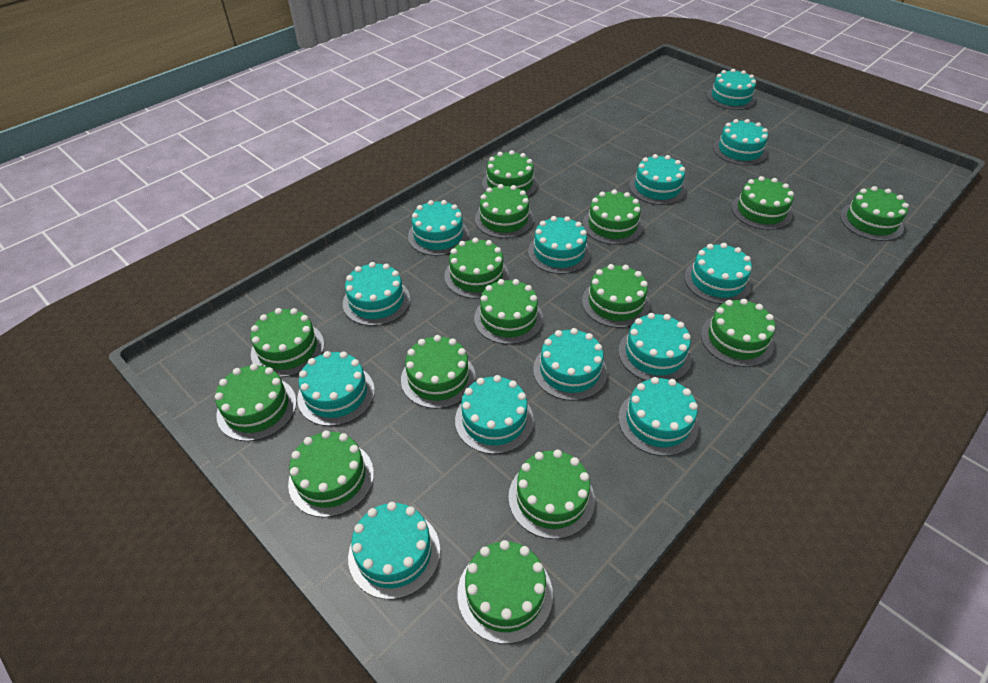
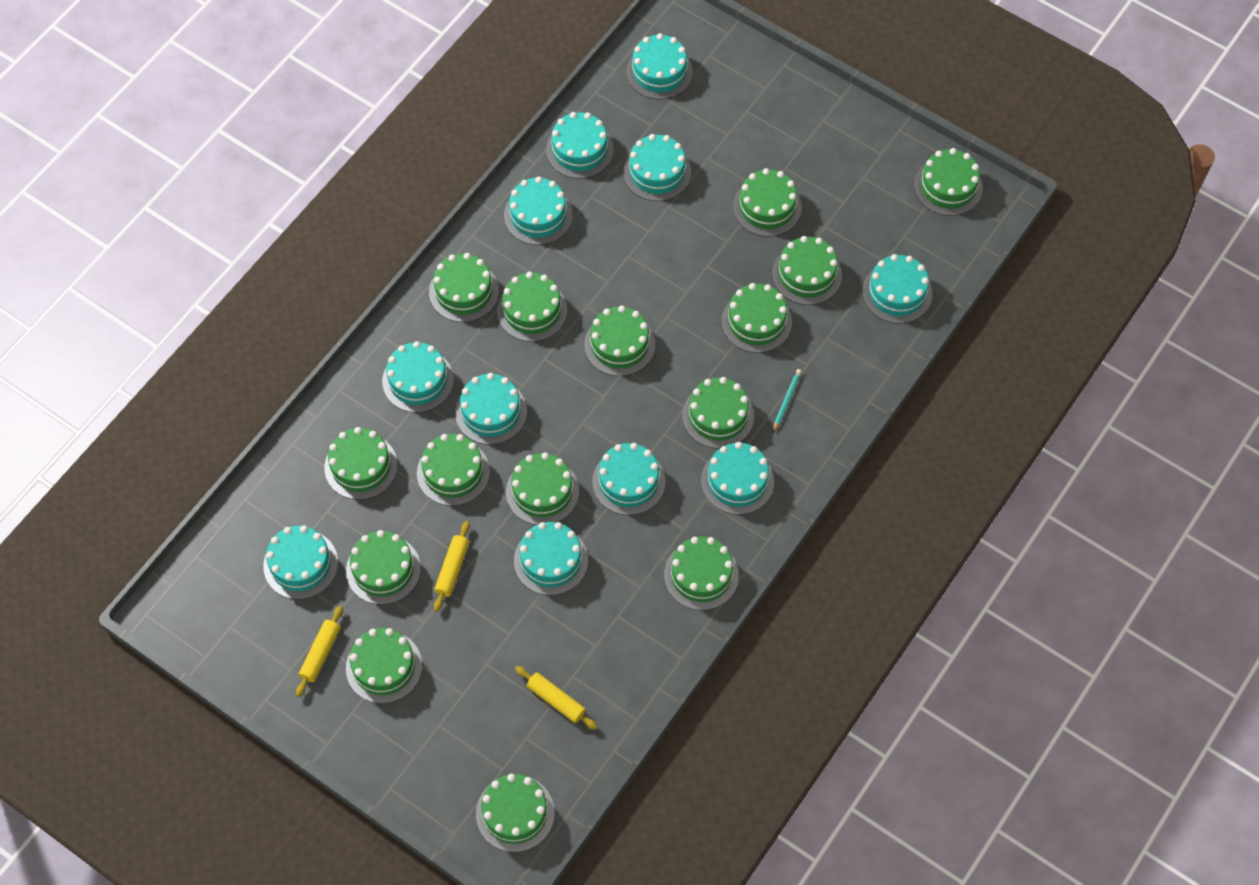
turquoise cake: 13 -> 11
turquoise pencil: 0 -> 1
yellow rolling pin: 0 -> 3

